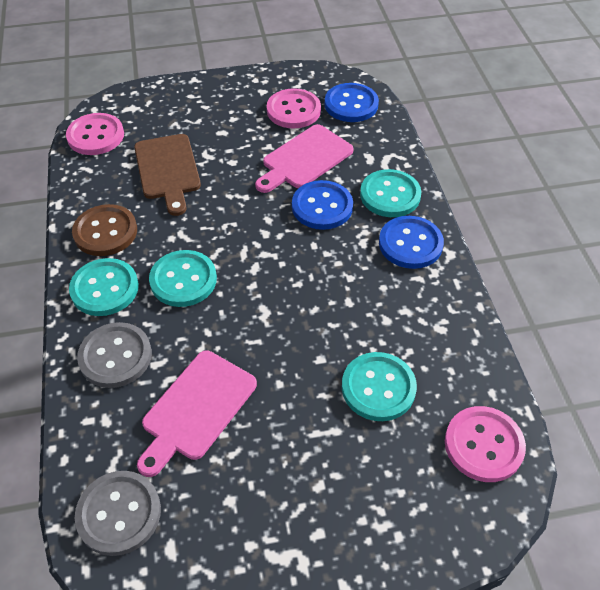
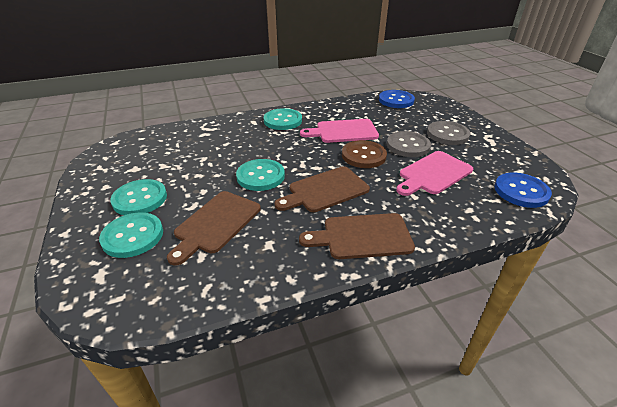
blue button: 3 -> 2
brown cutting board: 1 -> 3
pink button: 3 -> 0

